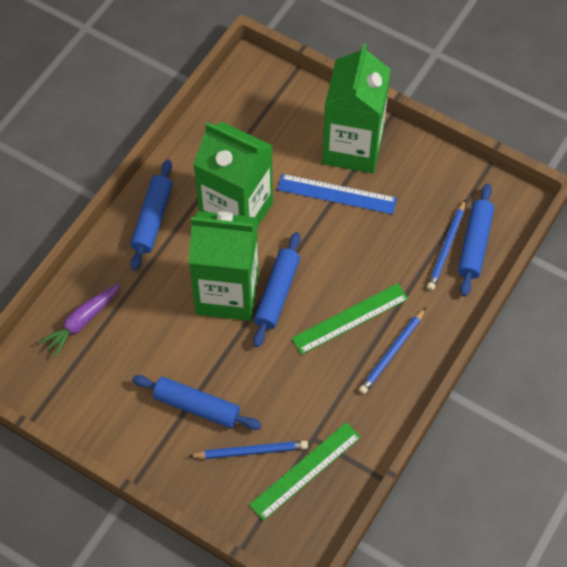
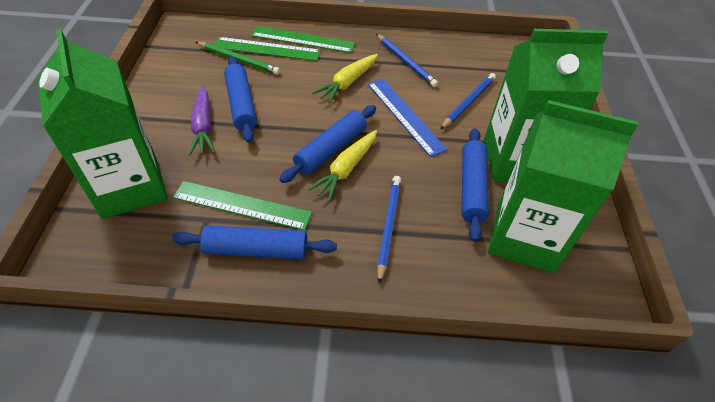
green pencil: 0 -> 1
green ruler: 2 -> 3
yellow carrot: 0 -> 2

